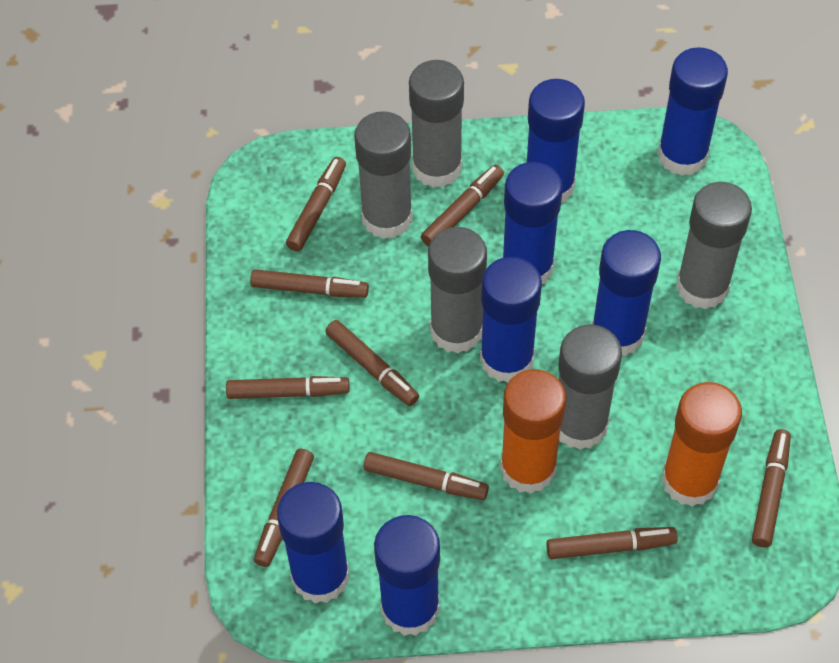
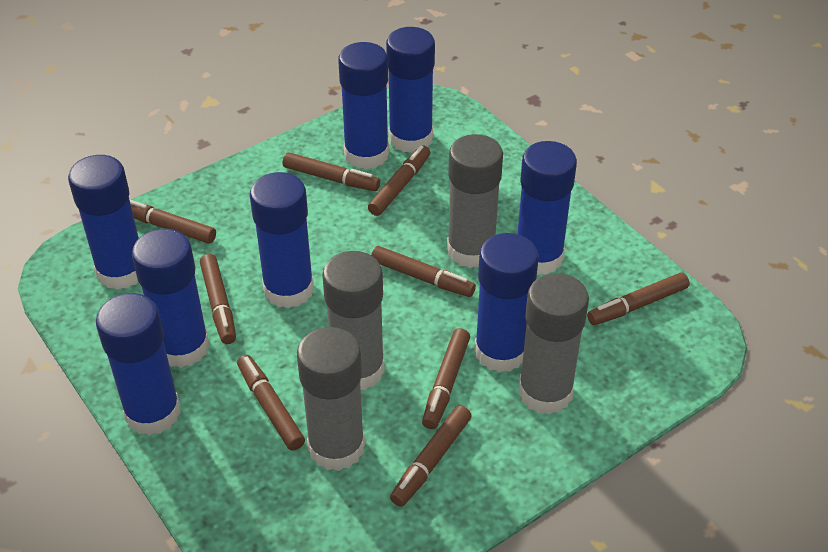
blue glue stick: 7 -> 8
grey glue stick: 5 -> 4
orange glue stick: 2 -> 0

